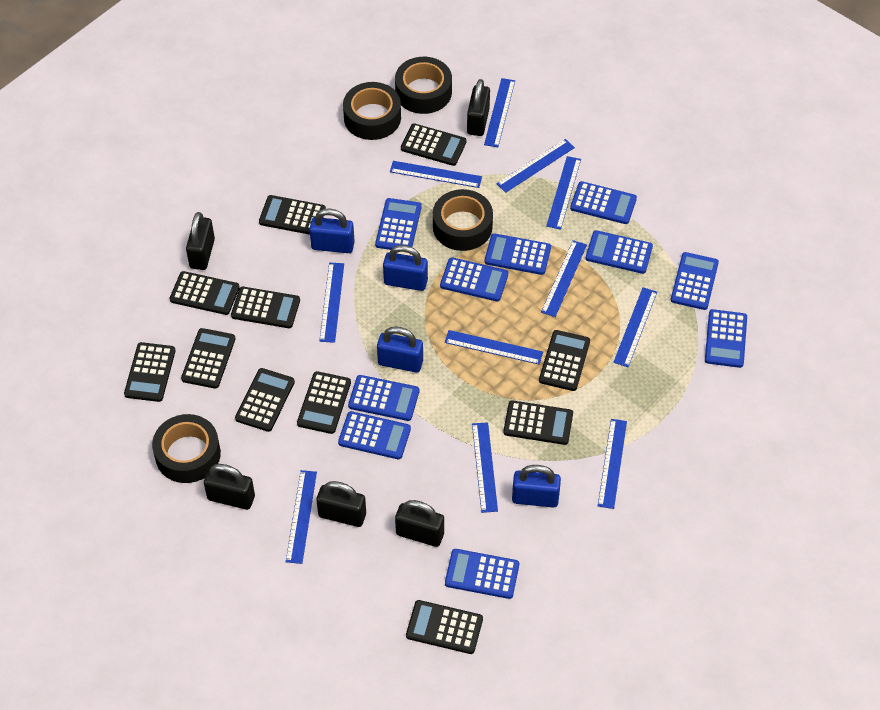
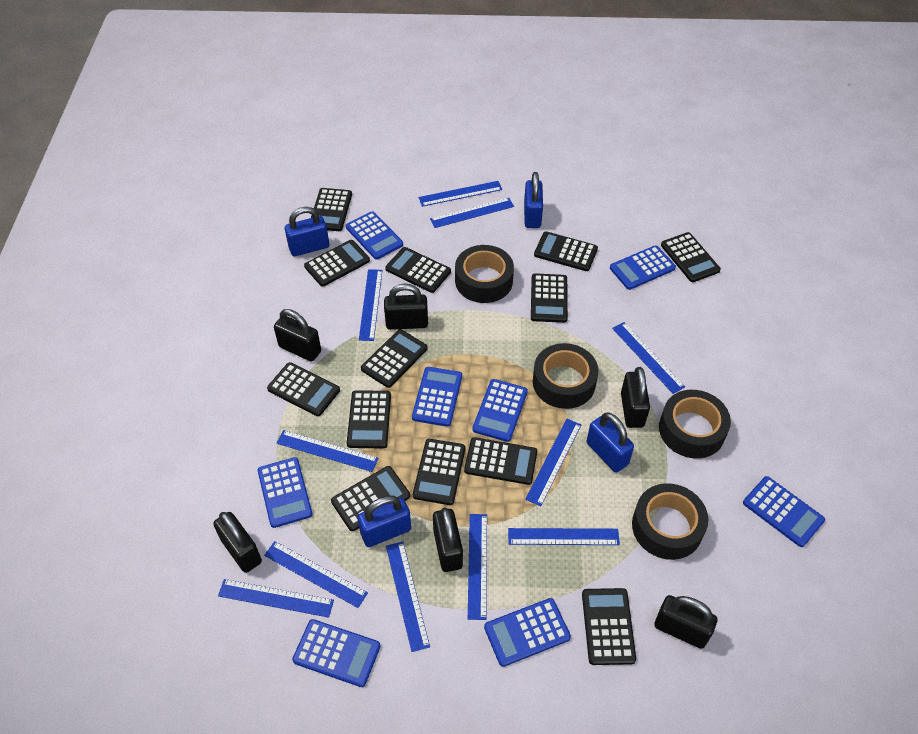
black calculator: 11 -> 13
black padlock: 5 -> 6
blue calculator: 10 -> 8

